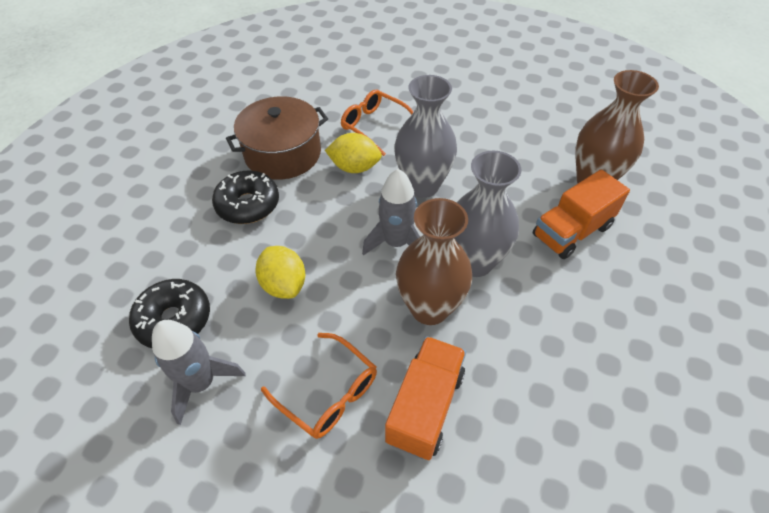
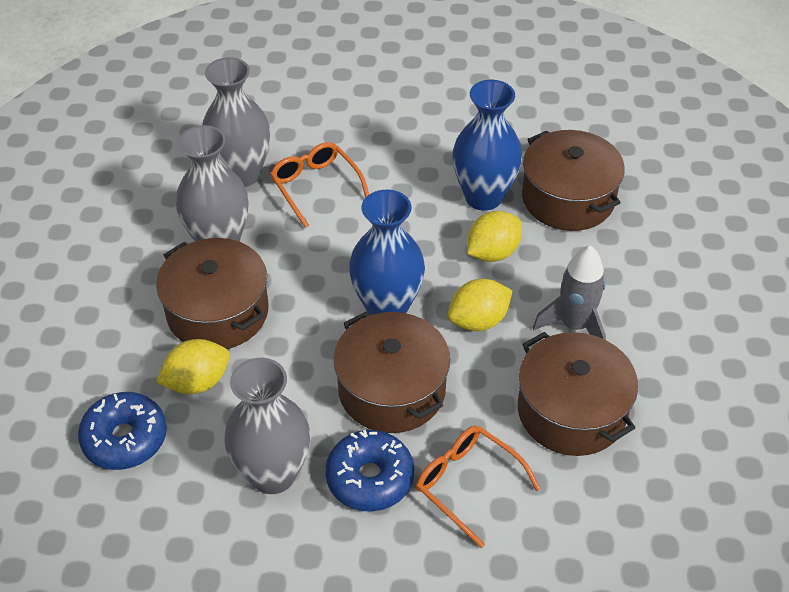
black donut: 2 -> 0
blue donut: 0 -> 2
blue vase: 0 -> 2
brown pot: 1 -> 4
brown vase: 2 -> 0
grey rocket: 2 -> 1
grey vase: 2 -> 3
orange truck: 2 -> 0
yellow lemon: 2 -> 3

